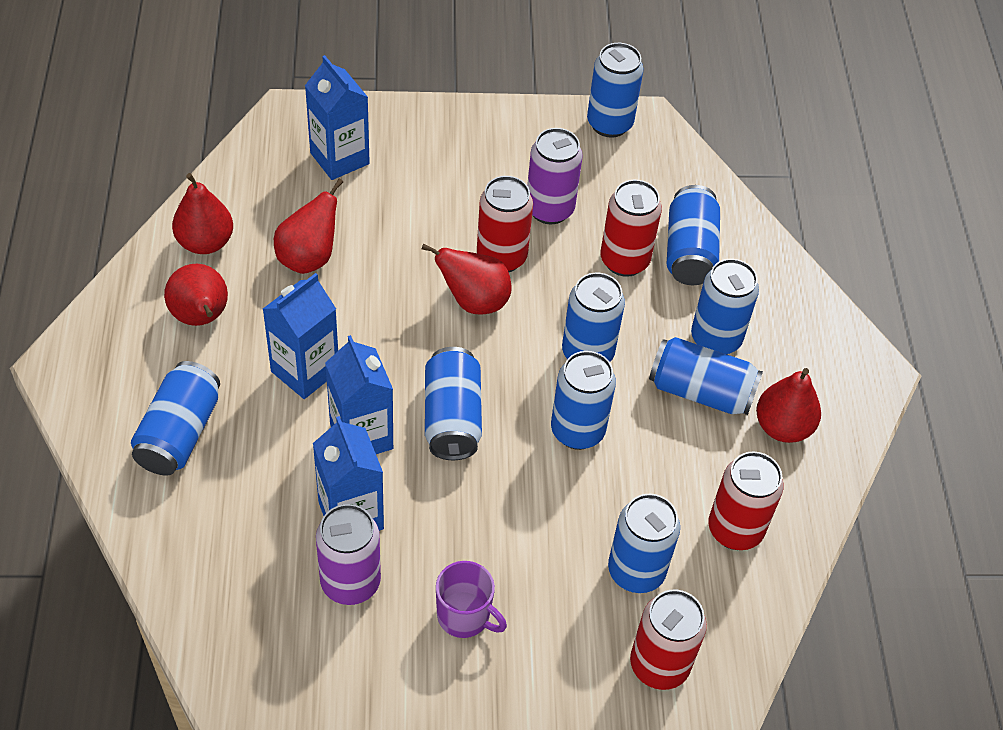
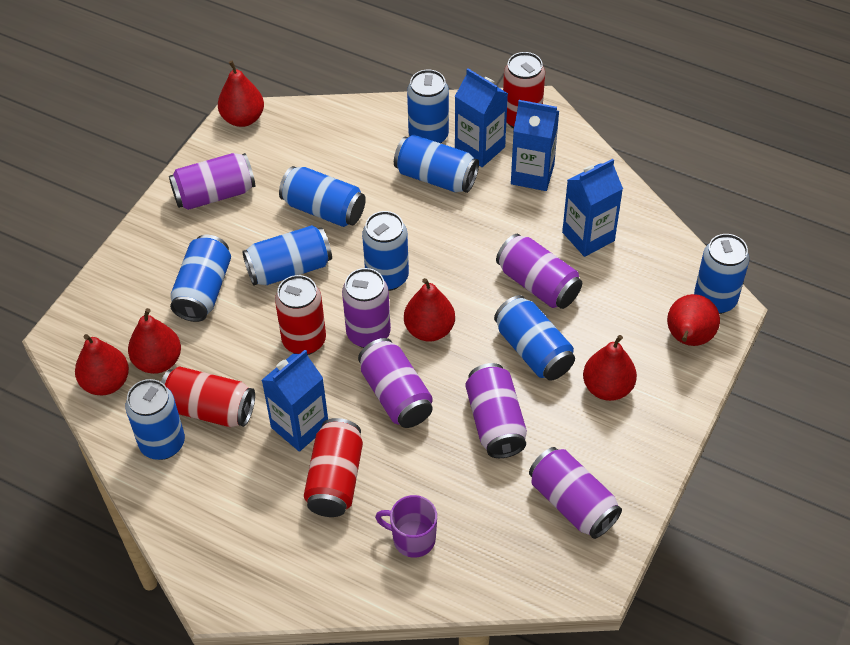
purple can: 2 -> 6
red pear: 5 -> 6

